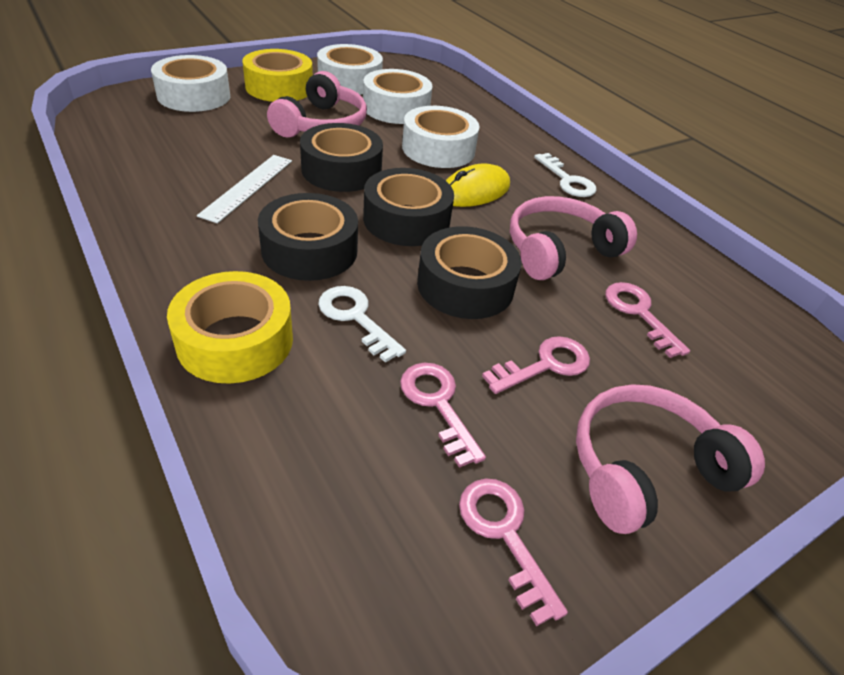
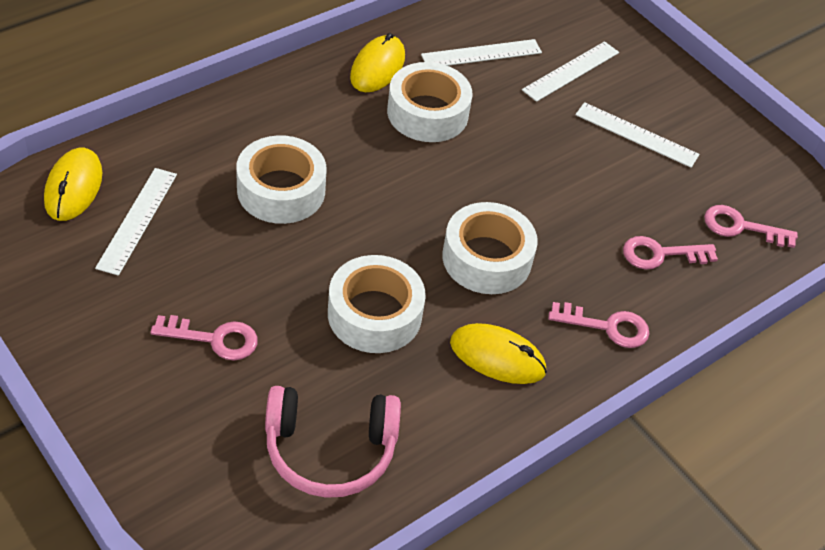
black tape: 4 -> 0
pink headphones: 3 -> 1
white key: 2 -> 0
white ruler: 1 -> 4
yellow mouse: 1 -> 3
yellow tape: 2 -> 0

